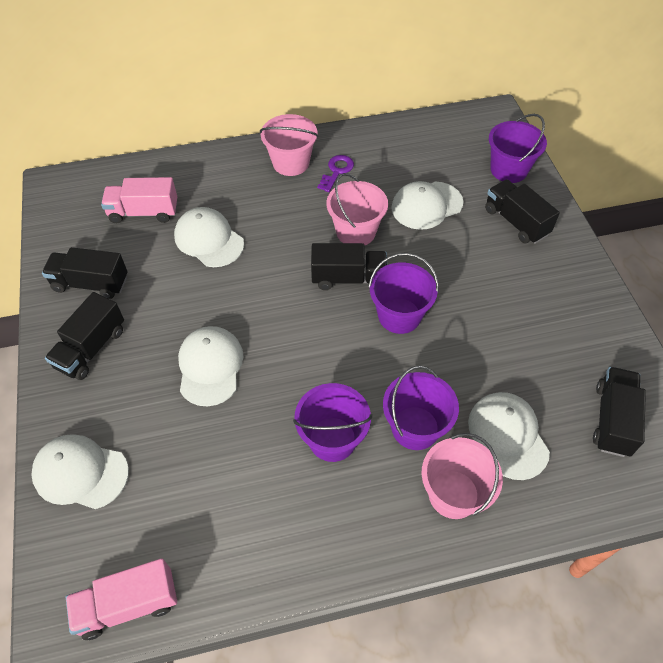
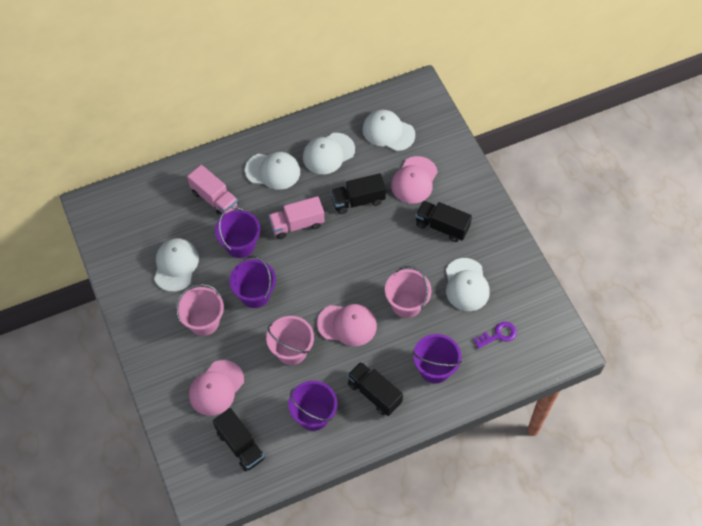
black truck: 5 -> 4
pink cap: 0 -> 3

